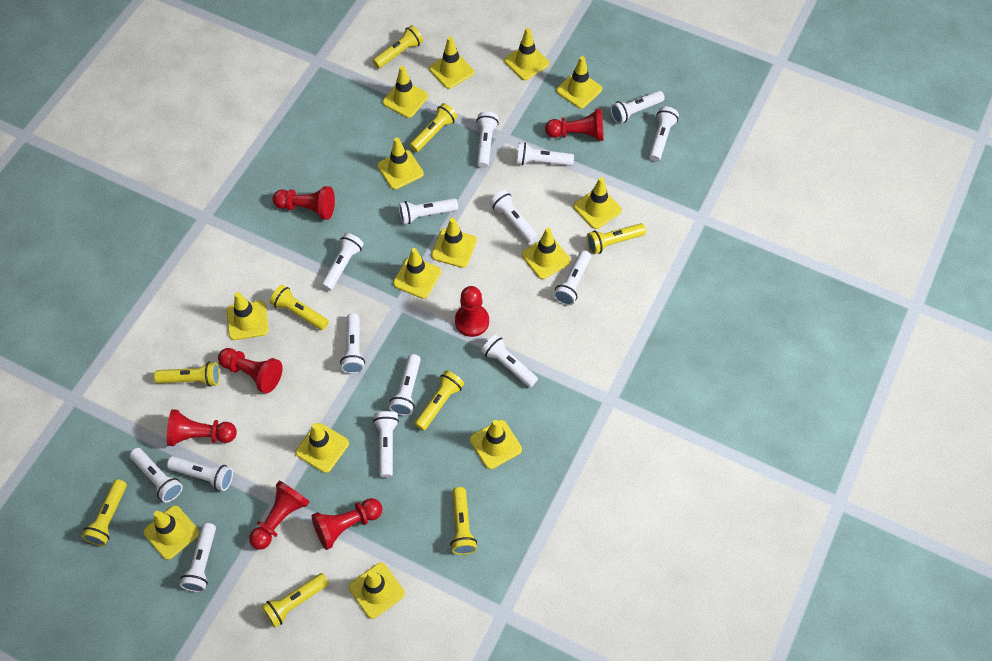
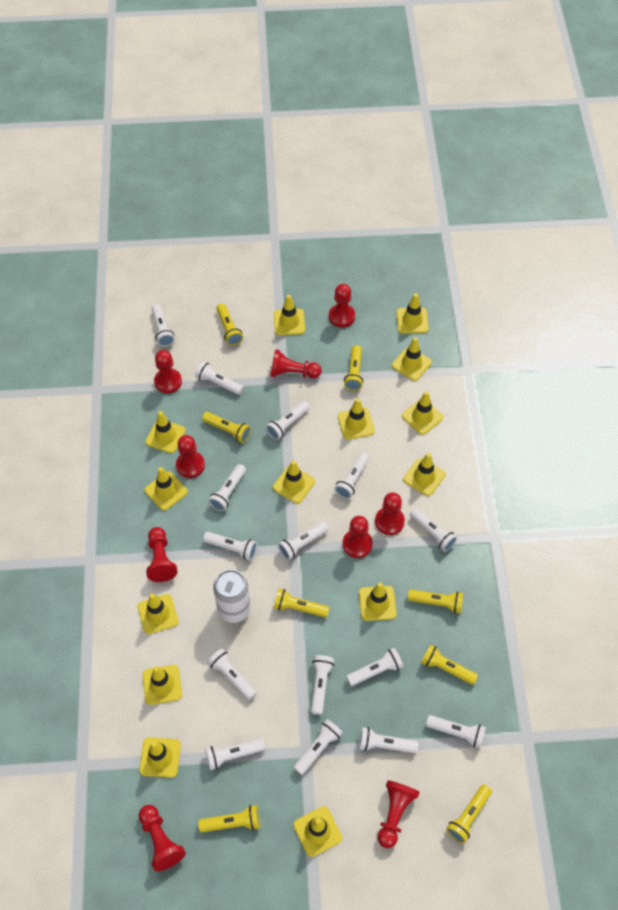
red pawn: 7 -> 9
white can: 0 -> 1
yellow flashlight: 9 -> 8

